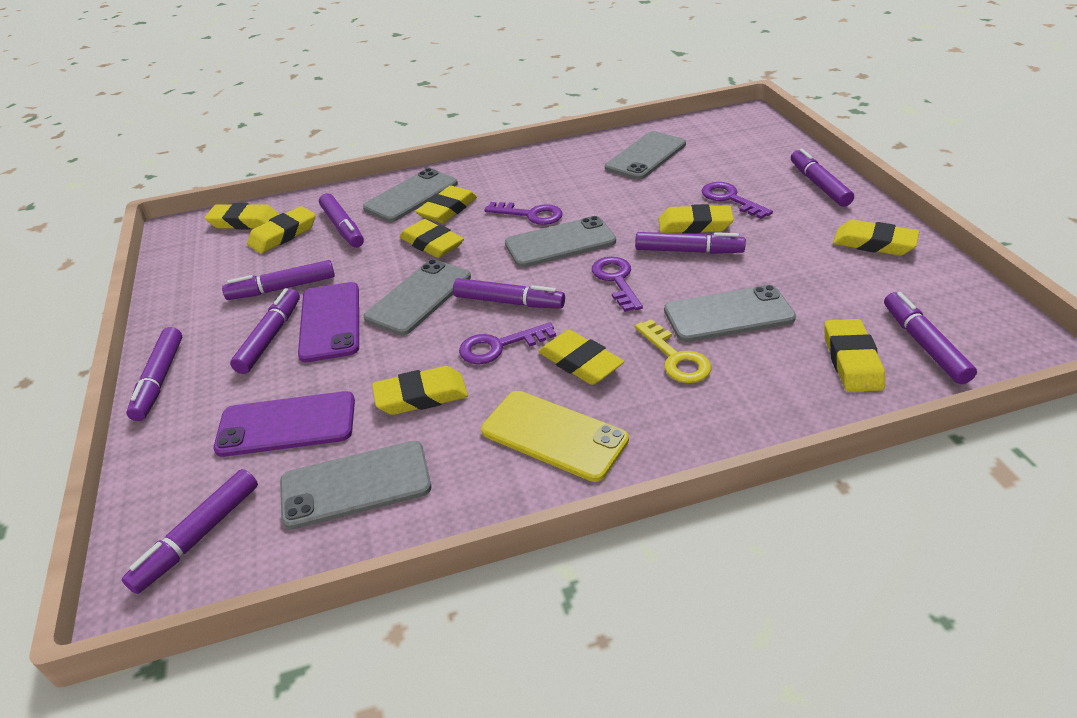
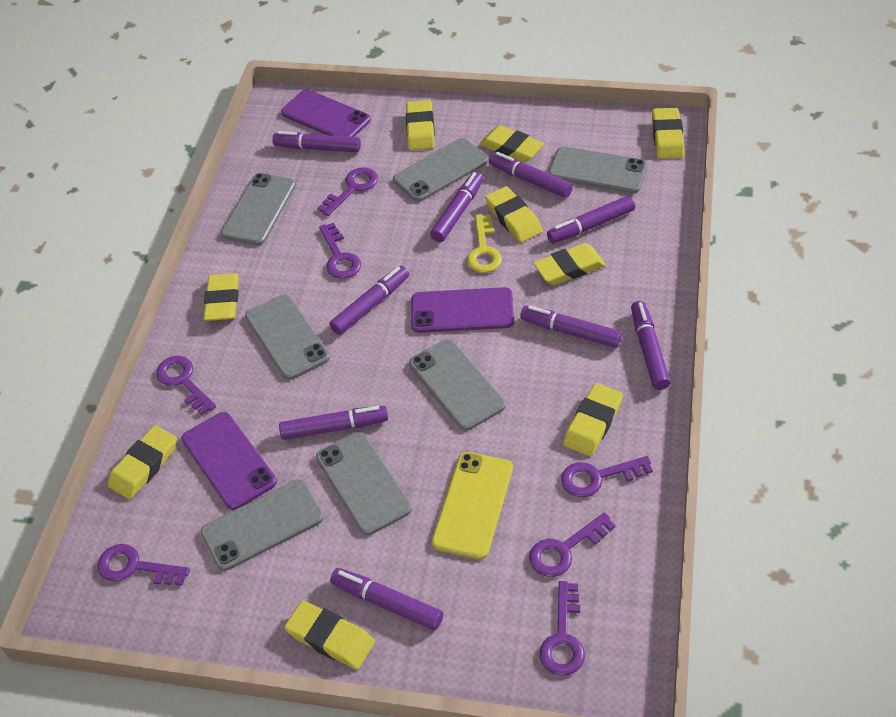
grey phone: 6 -> 7
purple key: 4 -> 7
purple phone: 2 -> 3

